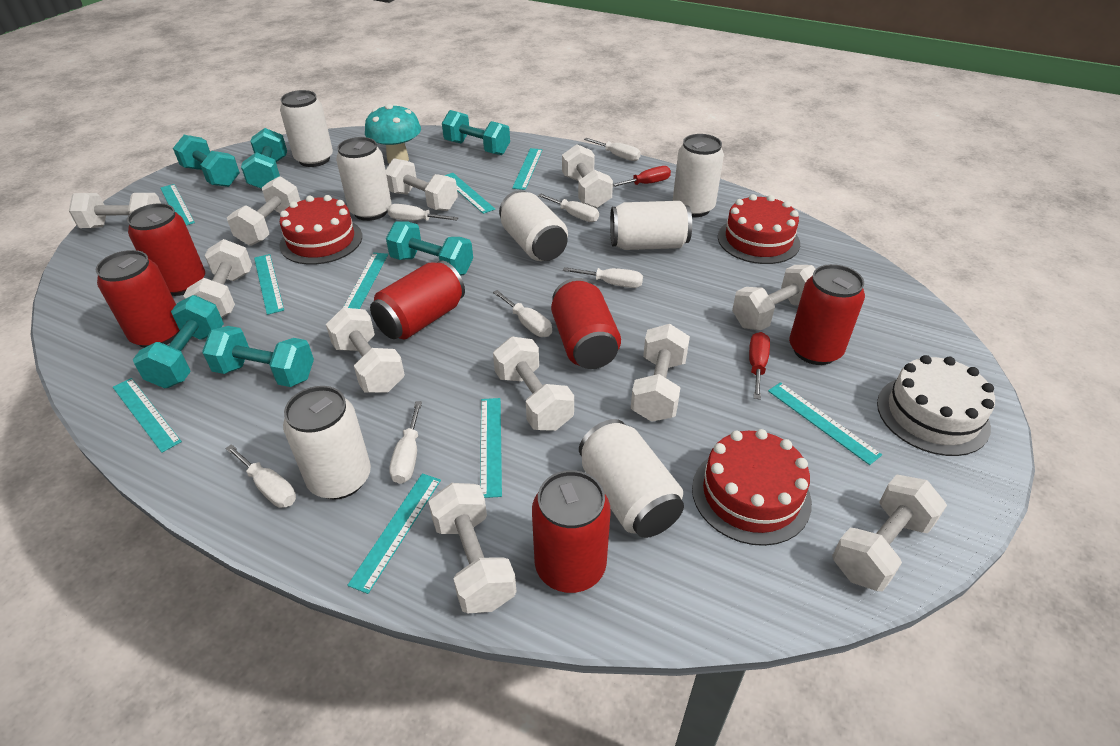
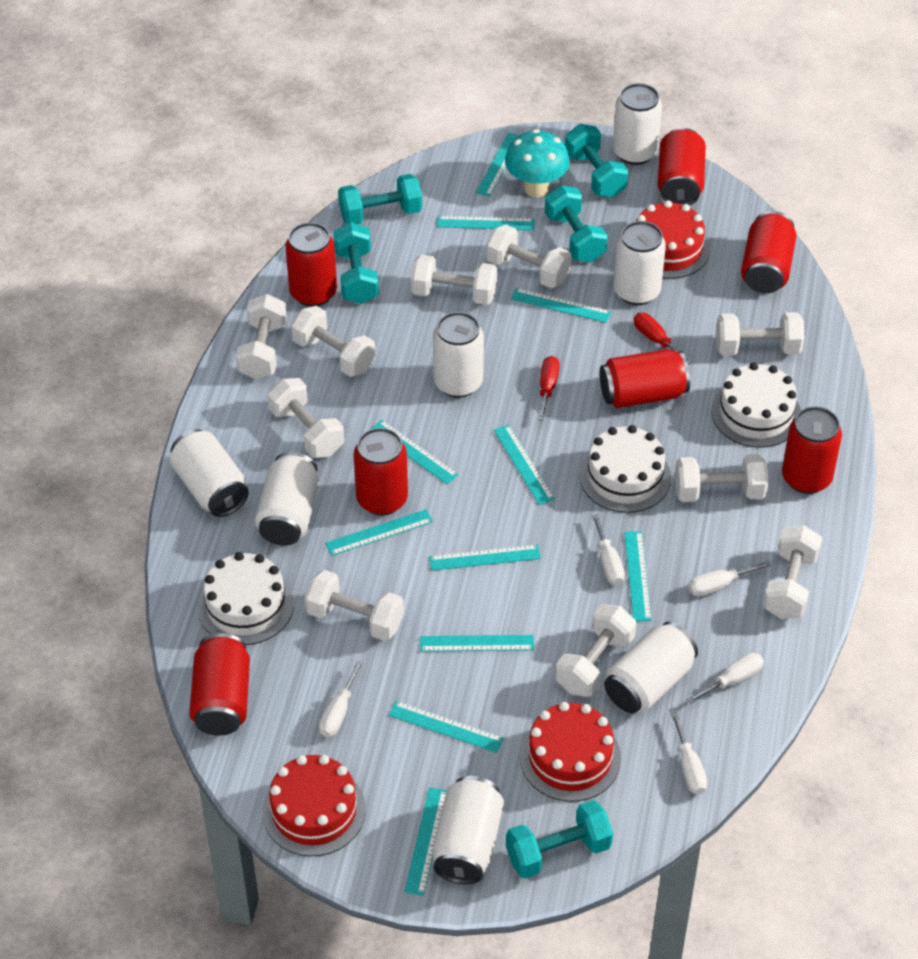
red can: 6 -> 7
turquoise dumbbell: 6 -> 5
turquoise ruler: 9 -> 11
white cake: 1 -> 3
white dumbbell: 11 -> 10
white screwdriver: 7 -> 5

